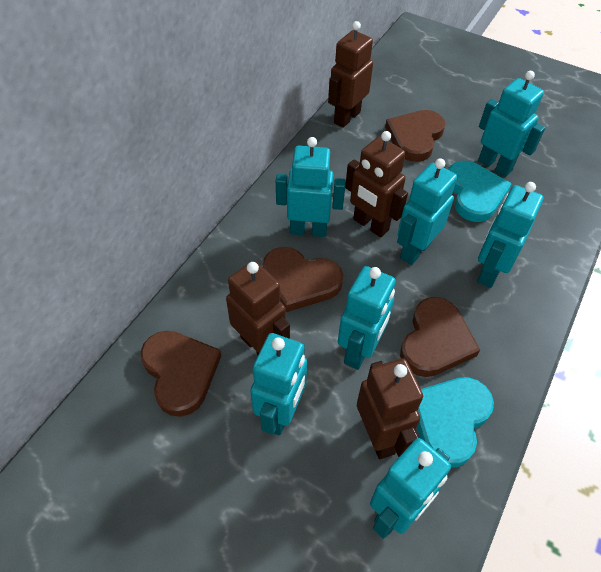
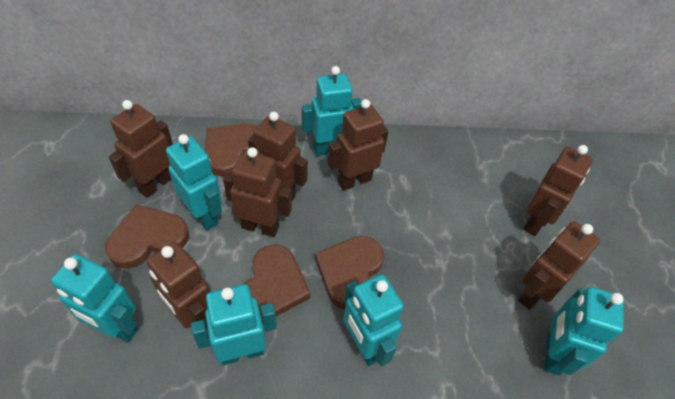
brown robot: 4 -> 7
turquoise heart: 2 -> 0
turquoise robot: 7 -> 6

